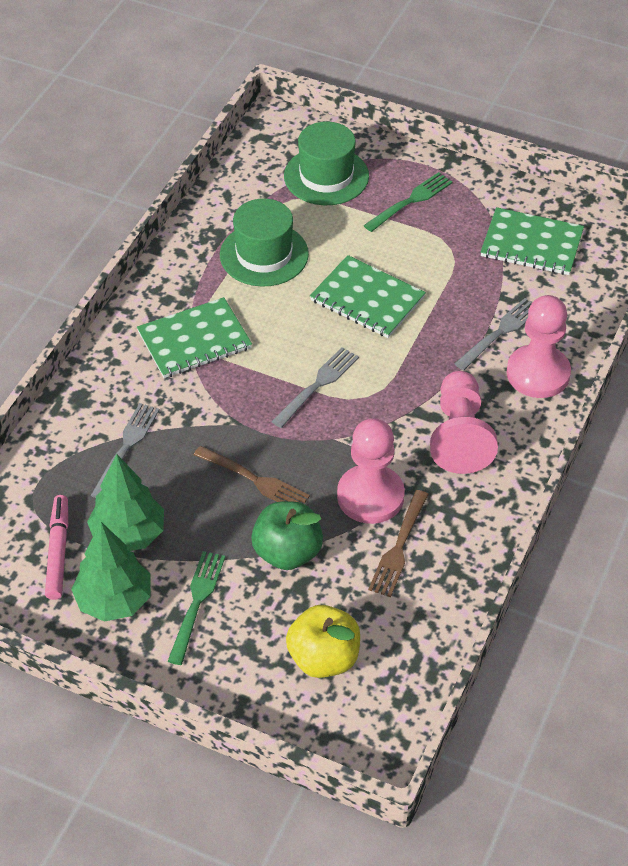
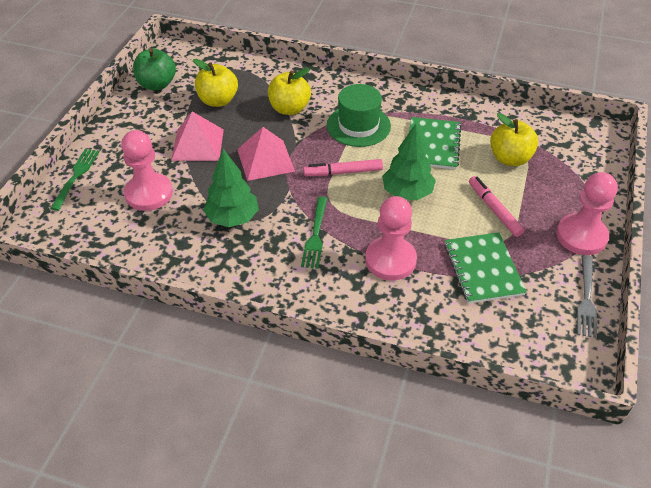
brown fork: 2 -> 0
green hat: 2 -> 1
green notebook: 3 -> 2
grey fork: 3 -> 1
pink marker: 1 -> 2
pink pyramid: 0 -> 2
yellow apple: 1 -> 3

